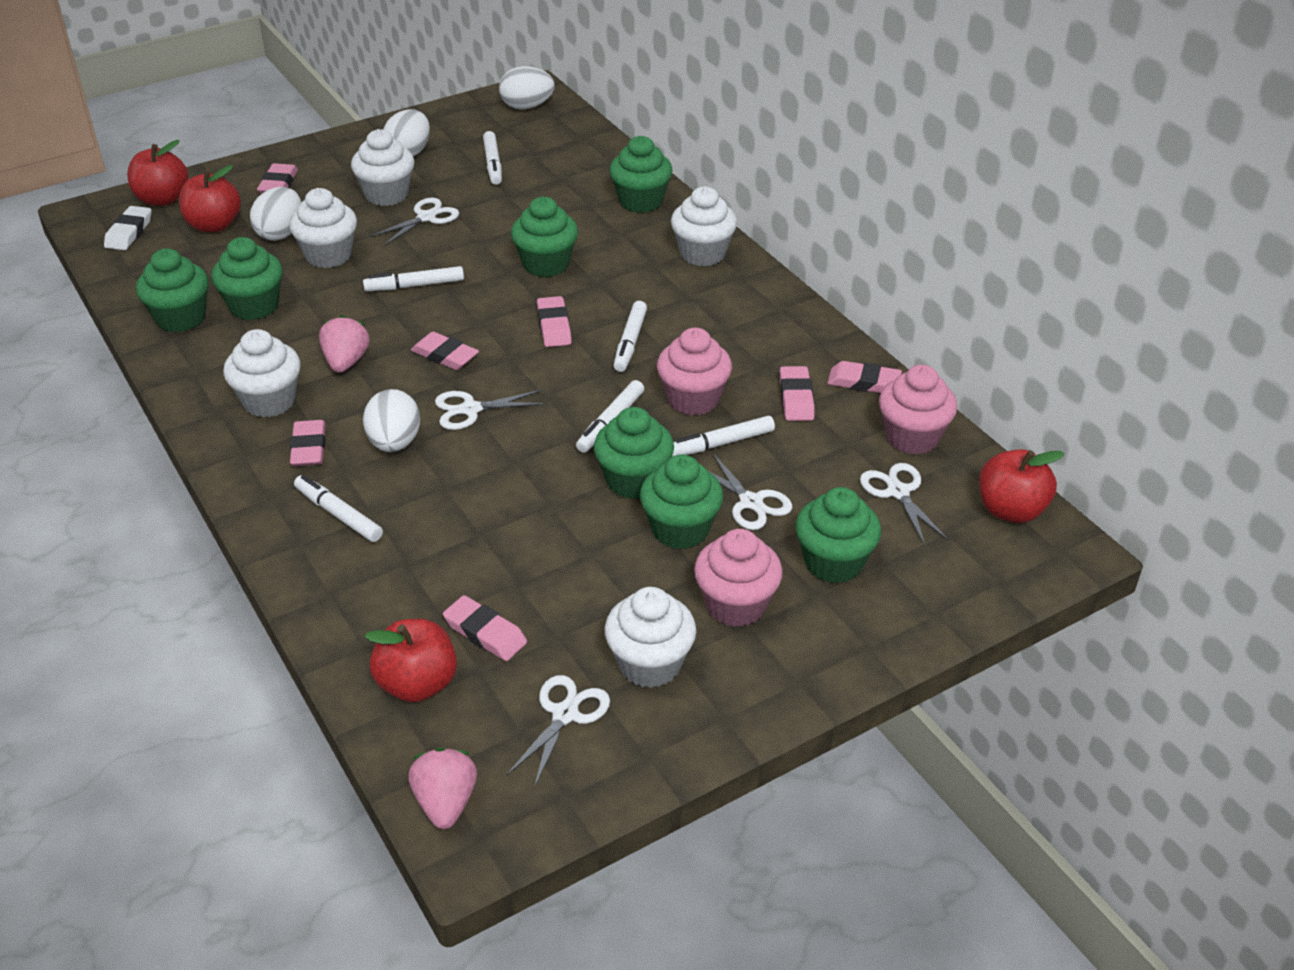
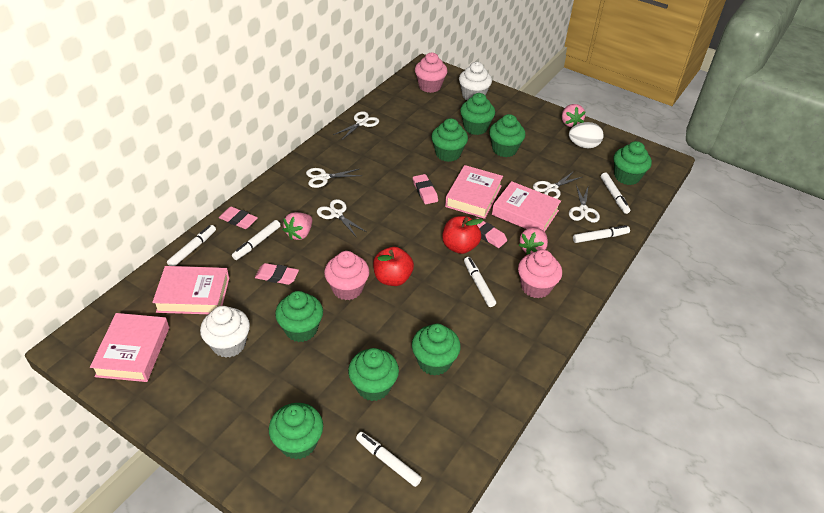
green cupcake: 7 -> 8
pink book: 0 -> 4
pink eraser: 7 -> 4
pink strawberry: 2 -> 3
red apple: 4 -> 2
white cupcake: 5 -> 2
white egg: 4 -> 1
white eraser: 1 -> 0

